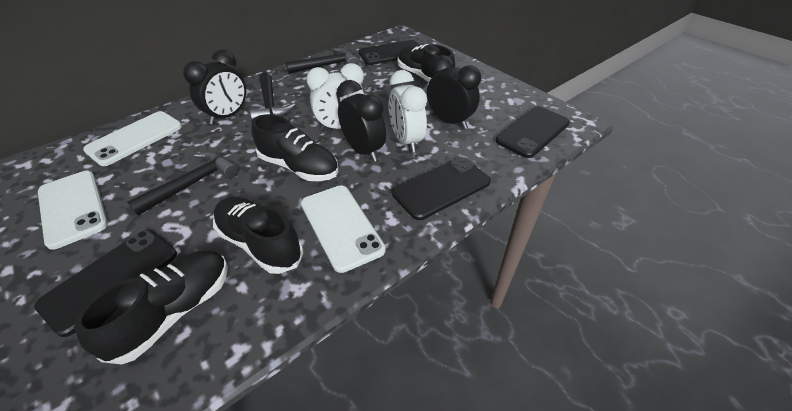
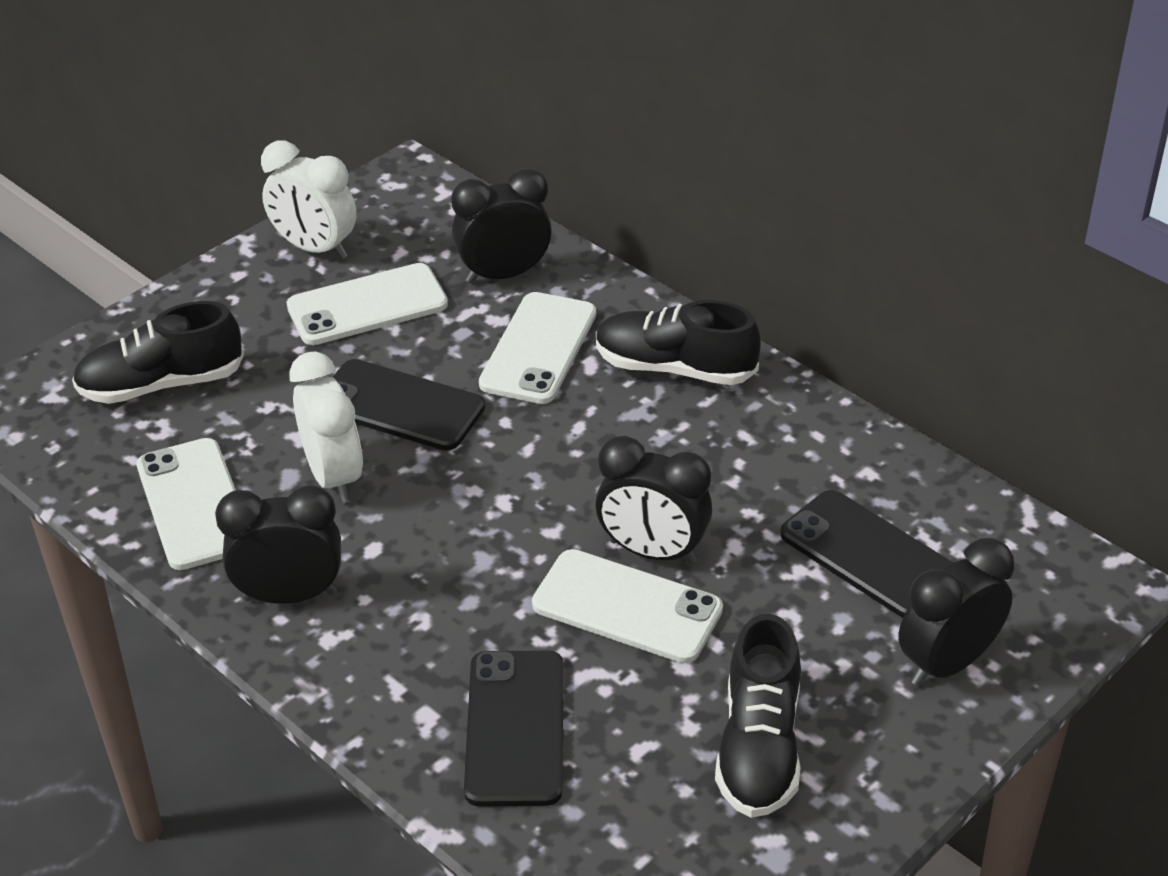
black clock: 3 -> 4
black hammer: 3 -> 0
black phone: 4 -> 3
black shoe: 4 -> 3
white phone: 3 -> 4

